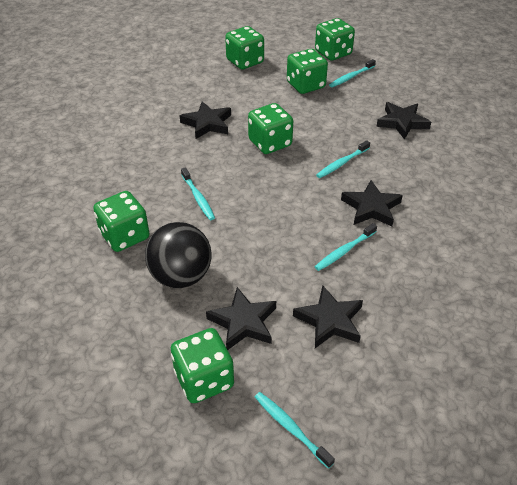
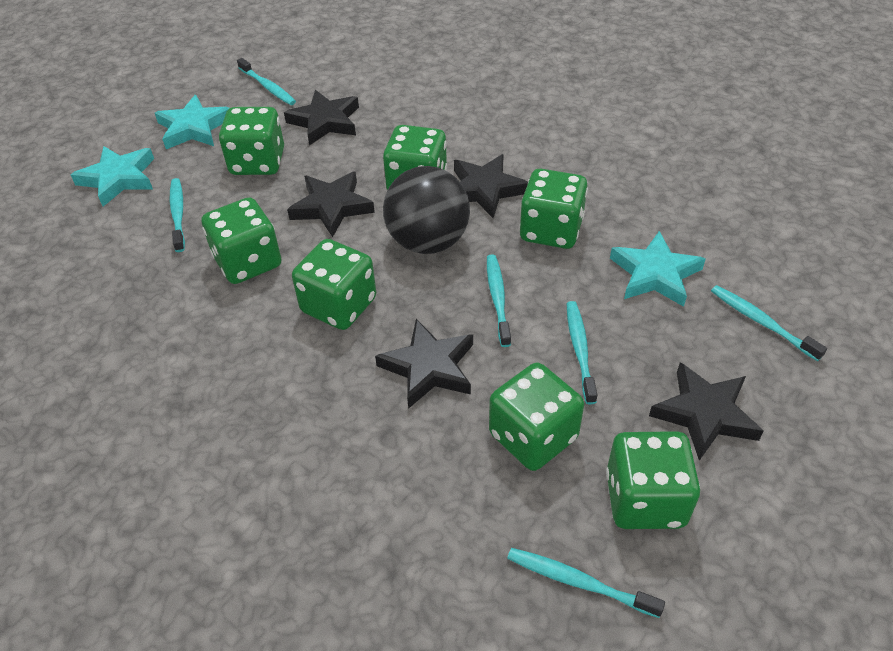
green dice: 6 -> 7
turquoise star: 0 -> 3
turquoise toothbrush: 5 -> 6

